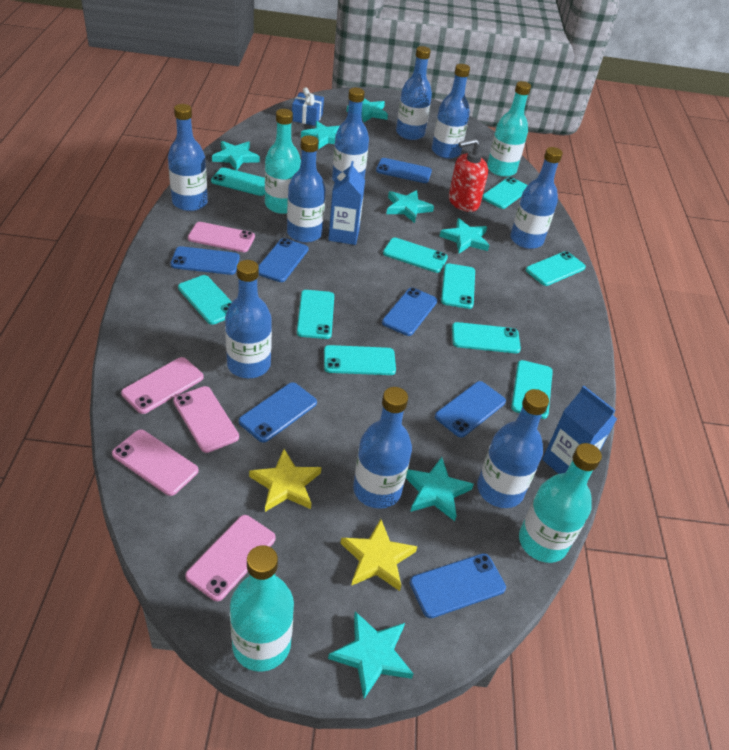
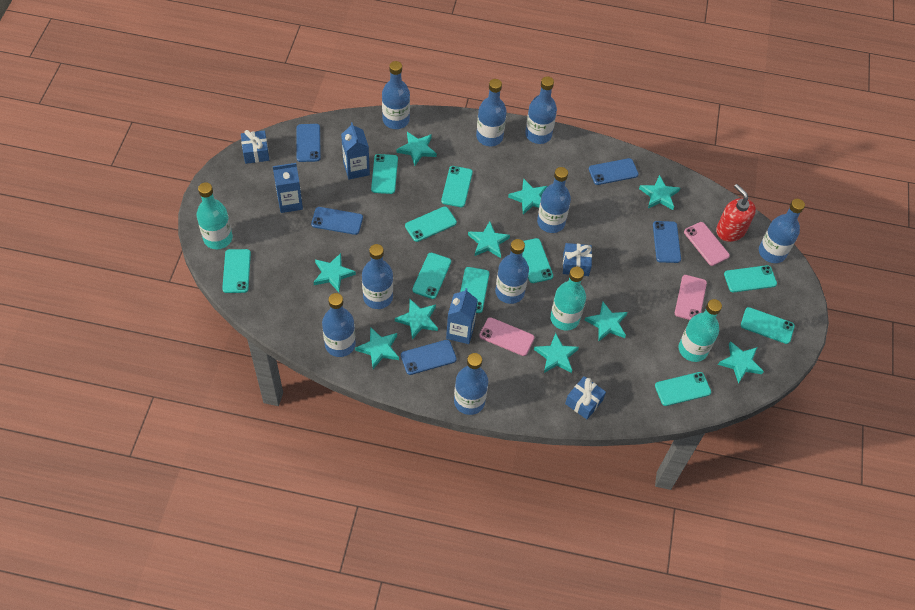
blue carton: 2 -> 3
blue gift: 1 -> 3
blue phone: 7 -> 5
pink phone: 5 -> 3
turquoise bottle: 4 -> 3
turquoise star: 7 -> 10
yellow star: 2 -> 0

